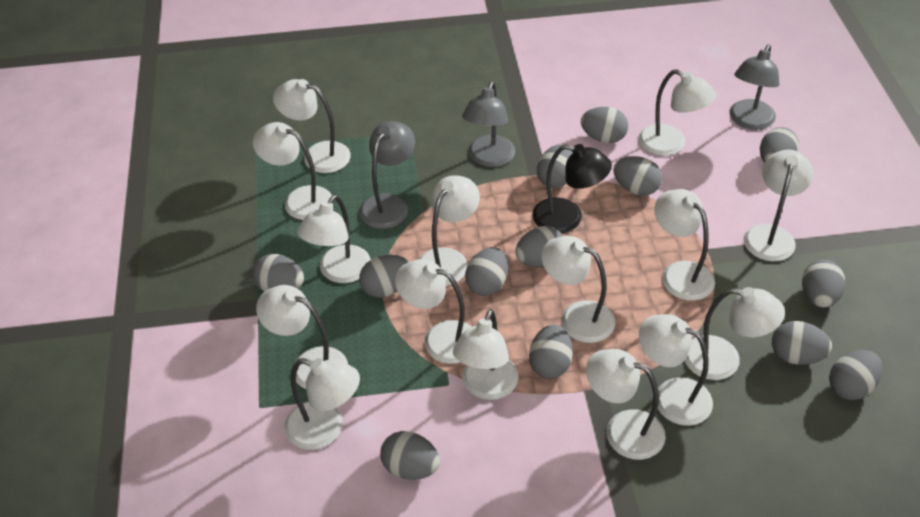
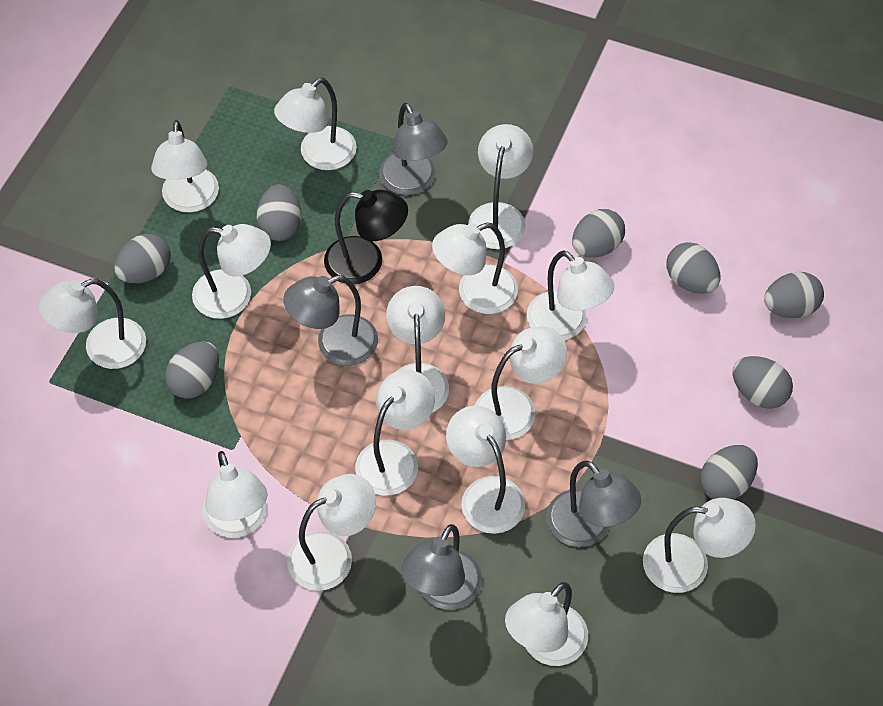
grey egg: 13 -> 8
grey lamp: 3 -> 4

